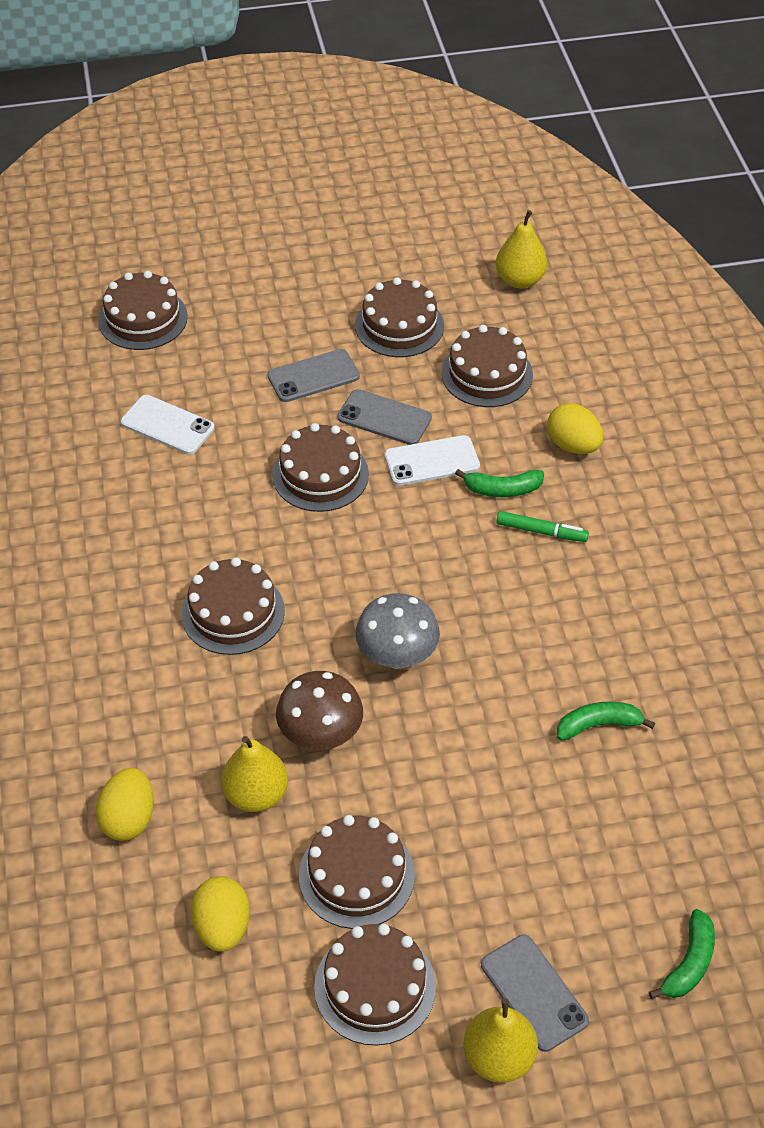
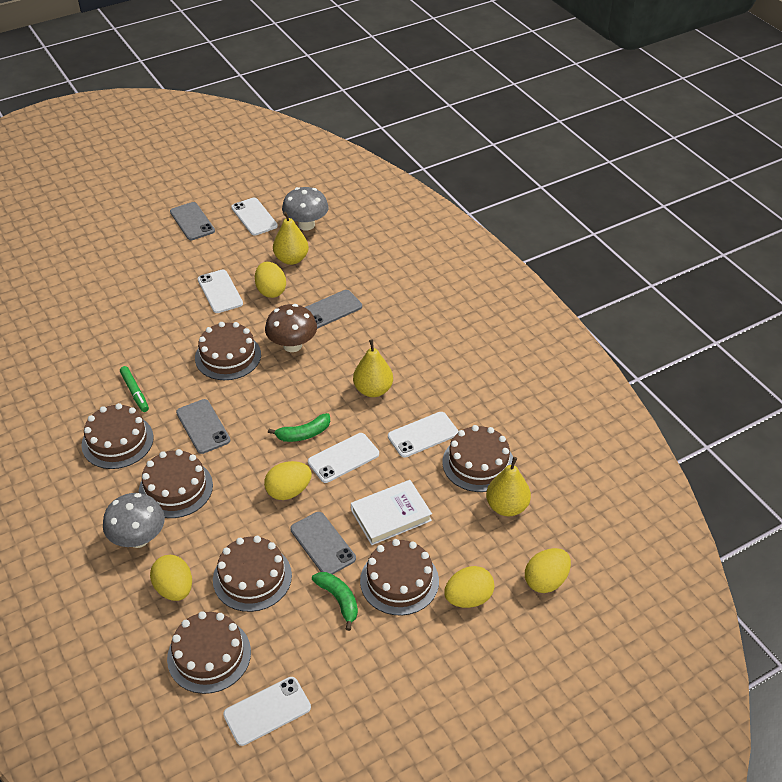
green banana: 3 -> 2
grey mushroom: 1 -> 2
grey phone: 3 -> 4
white book: 0 -> 1
white phone: 2 -> 5
yellow egg: 3 -> 5

